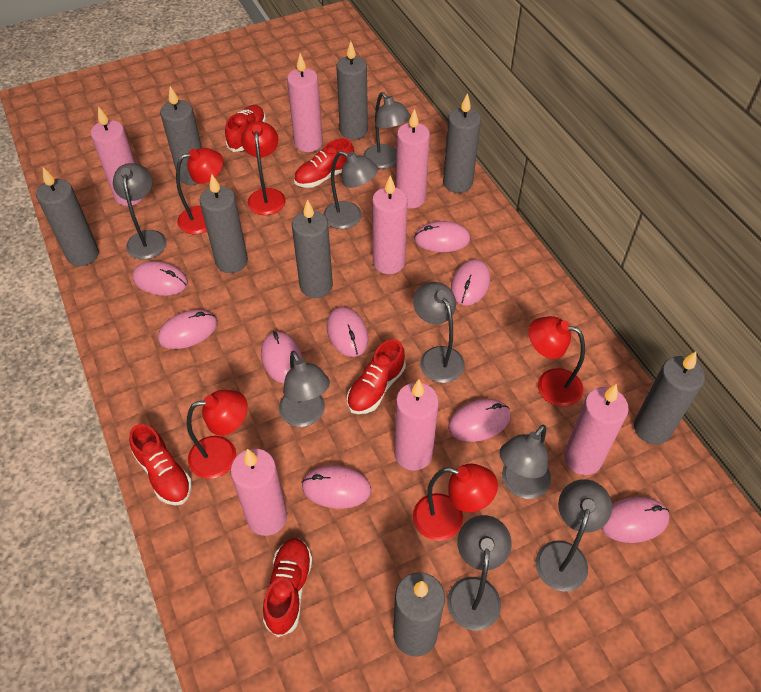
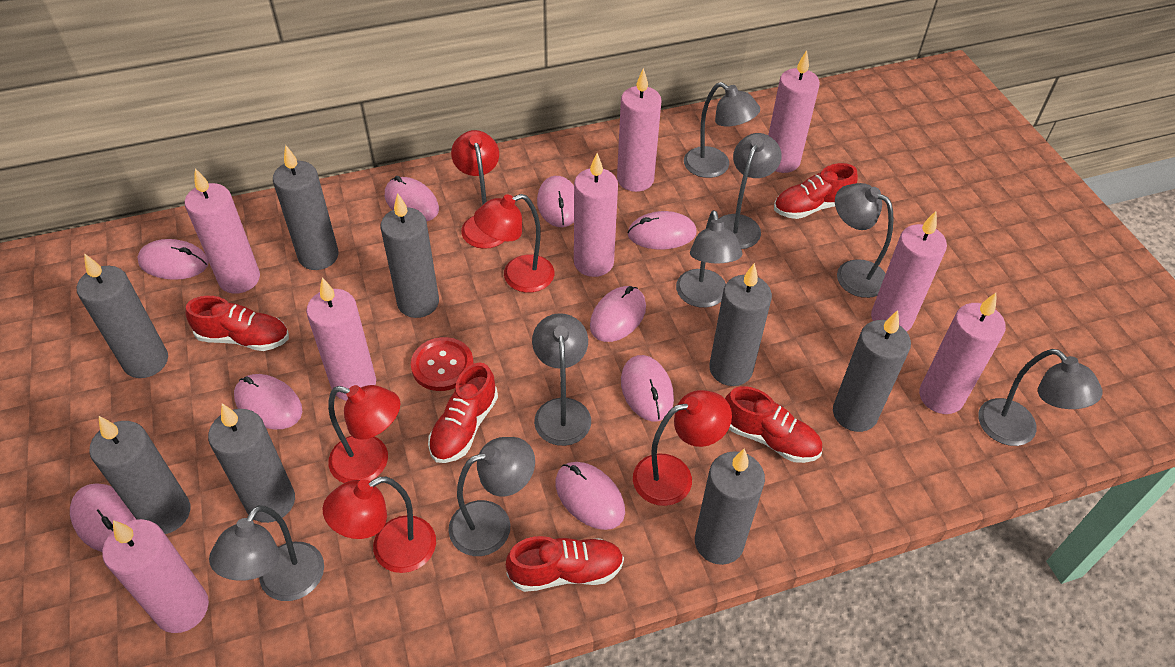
pink candle: 7 -> 8
red button: 0 -> 1

